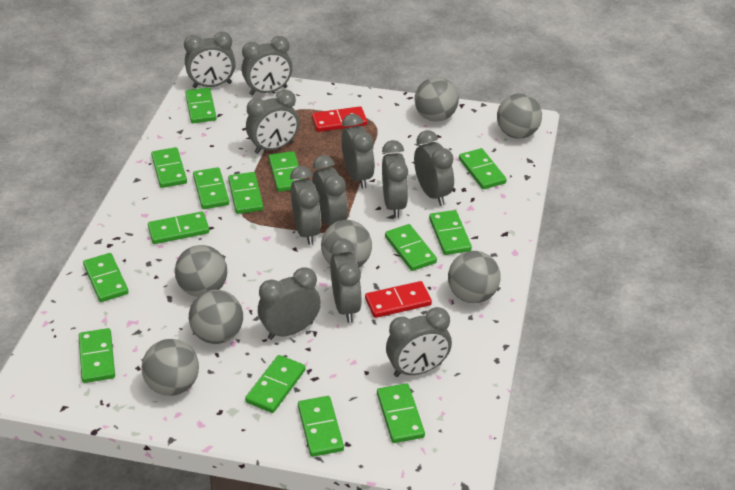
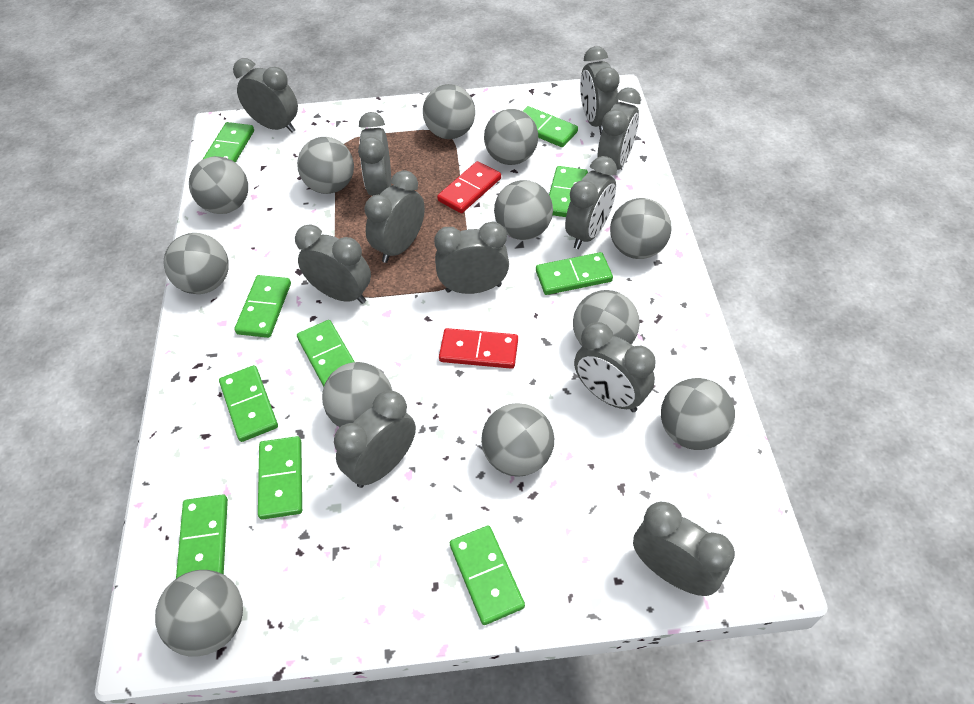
green domino: 14 -> 10
grey ball: 7 -> 12

